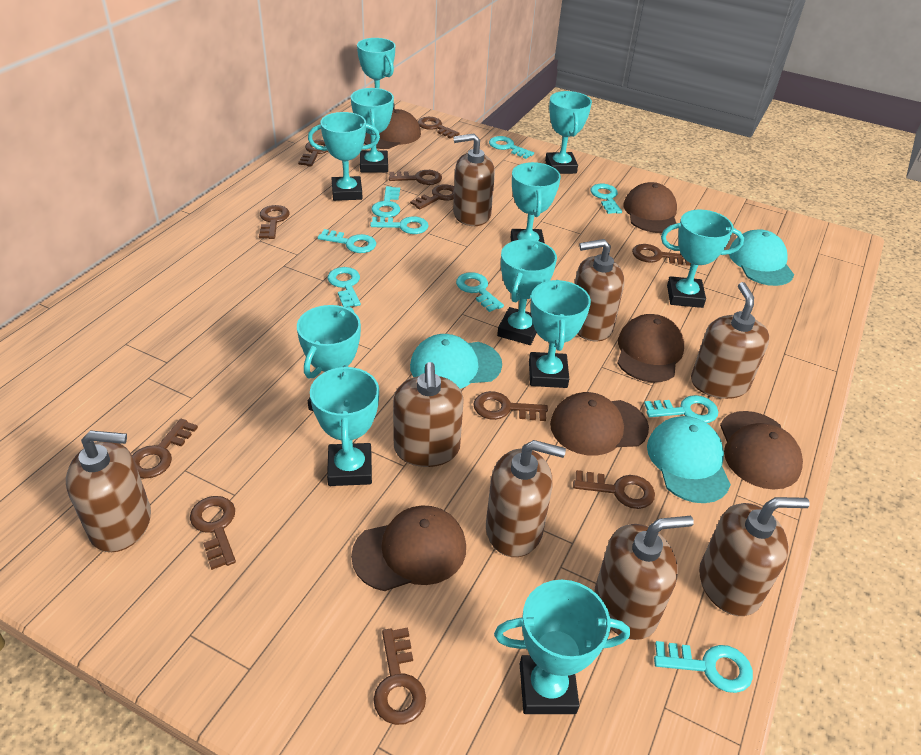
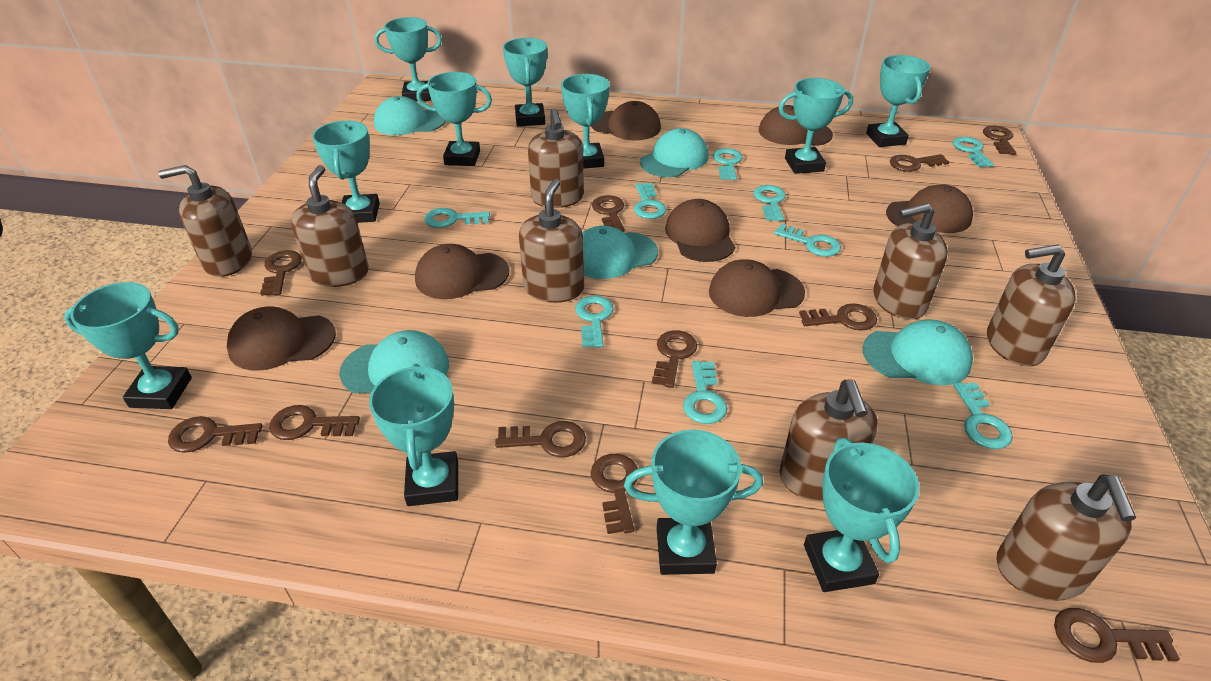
brown cap: 6 -> 7
turquoise cap: 3 -> 5

